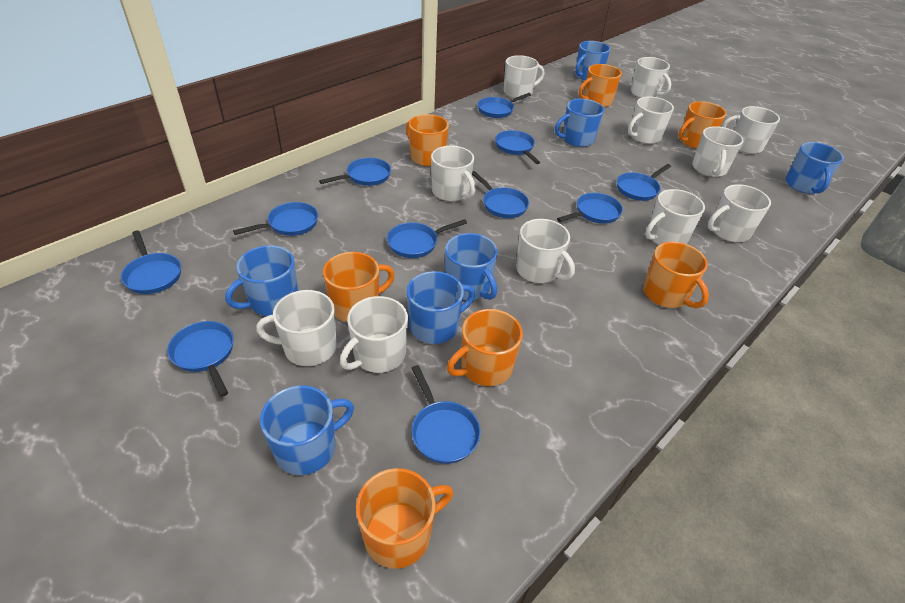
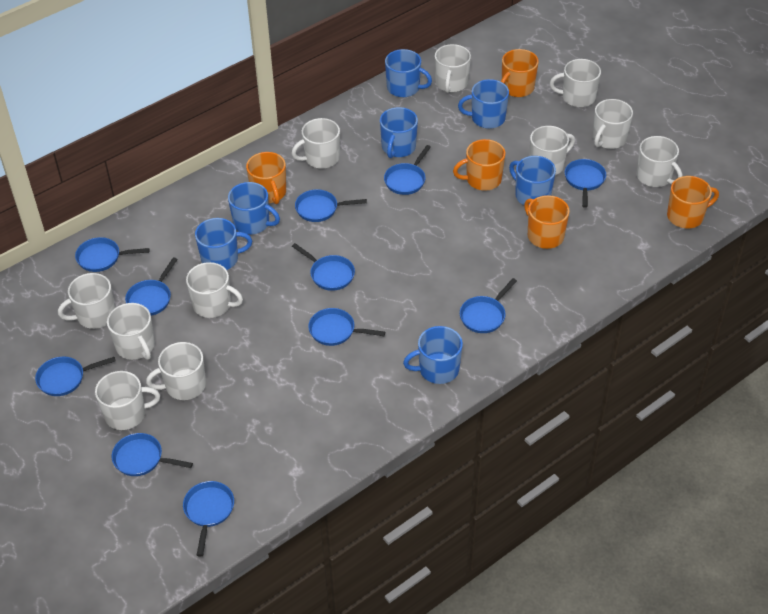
orange mug: 7 -> 5

